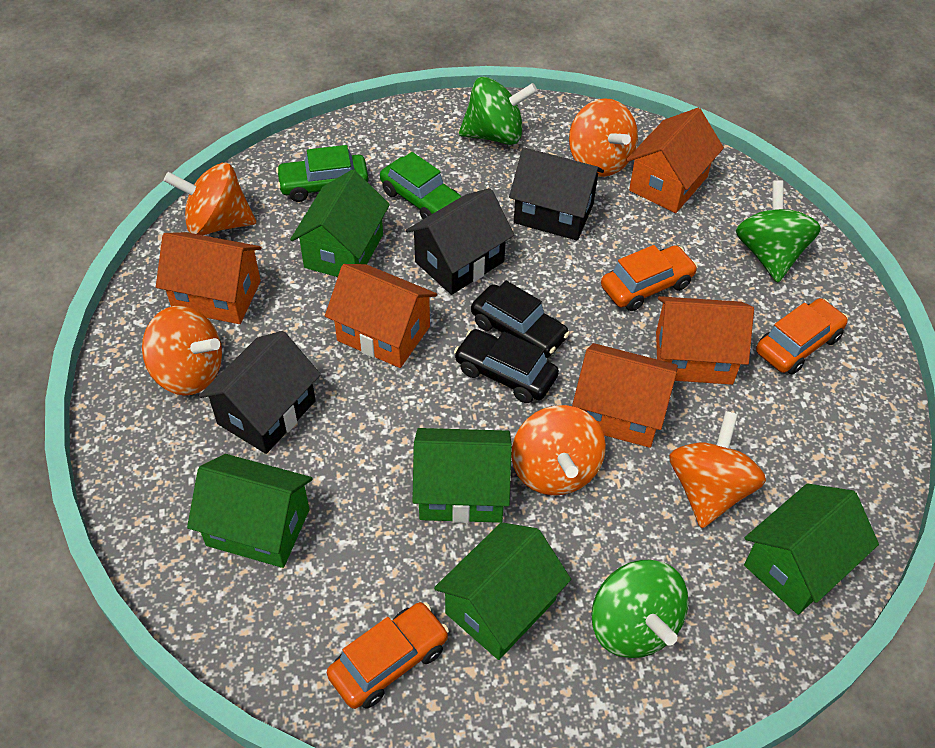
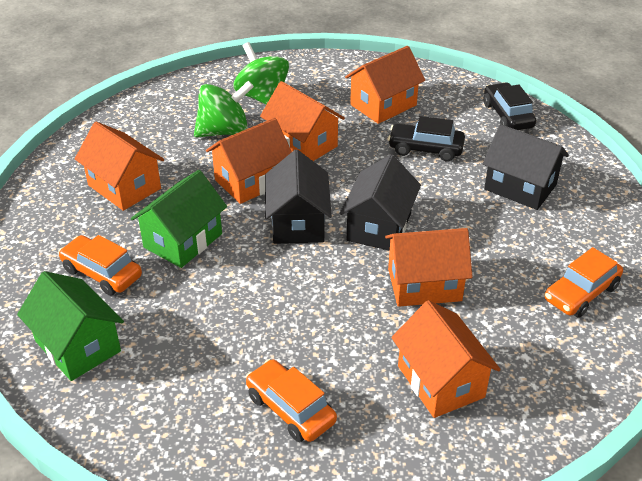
green car: 2 -> 0
green house: 5 -> 2
green spinning top: 3 -> 2
orange house: 5 -> 6
orange spinning top: 5 -> 0

